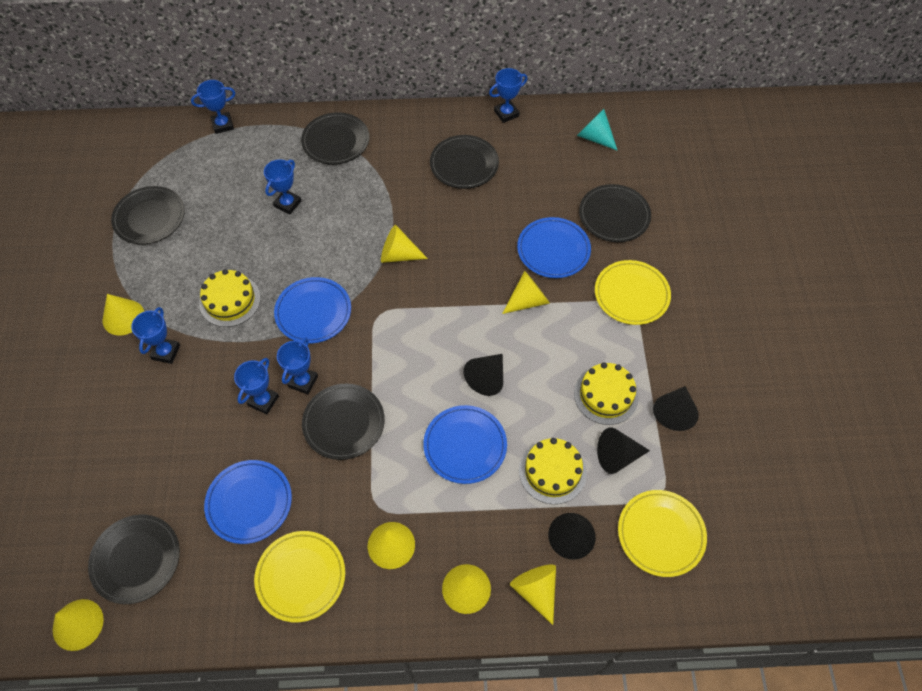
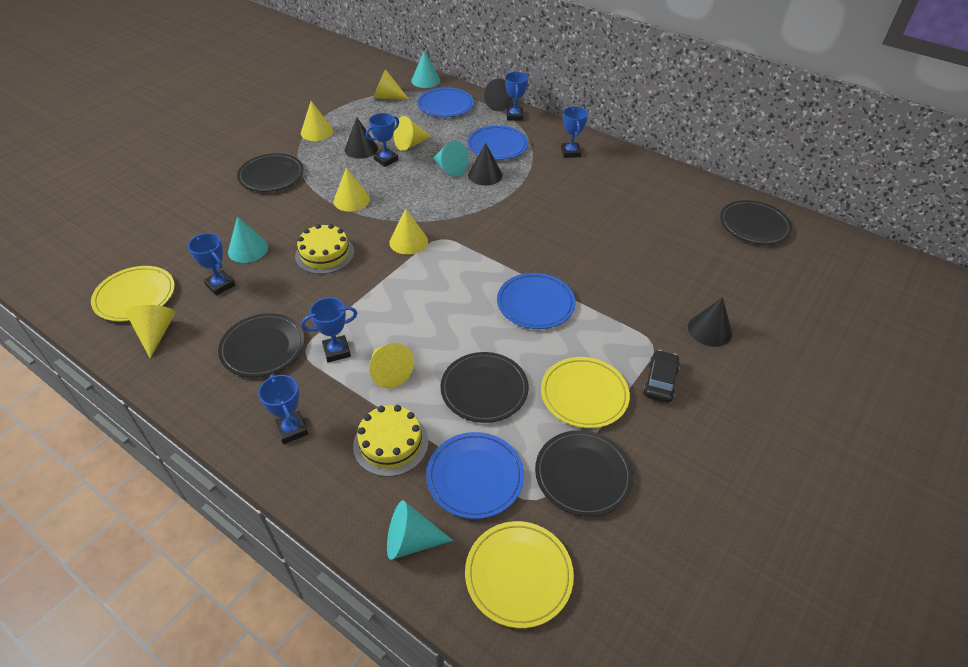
black car: 0 -> 1
black plate: 6 -> 5
turquoise cone: 1 -> 4
yellow cake: 3 -> 2

